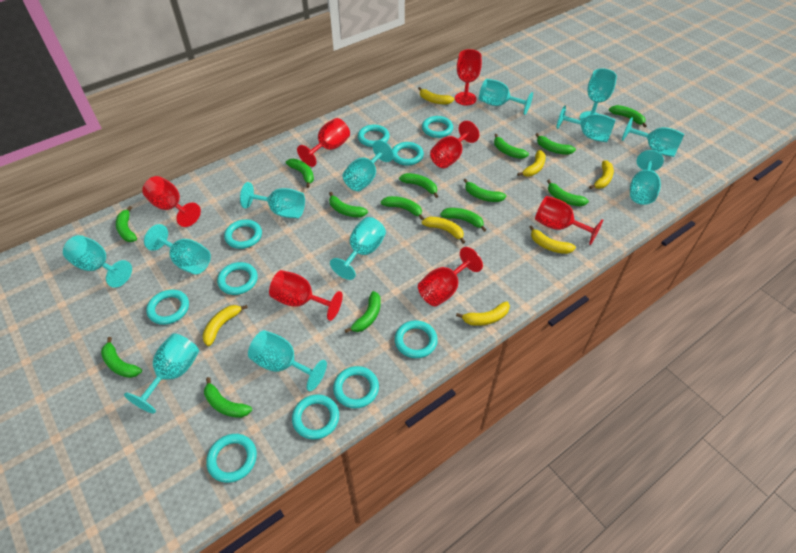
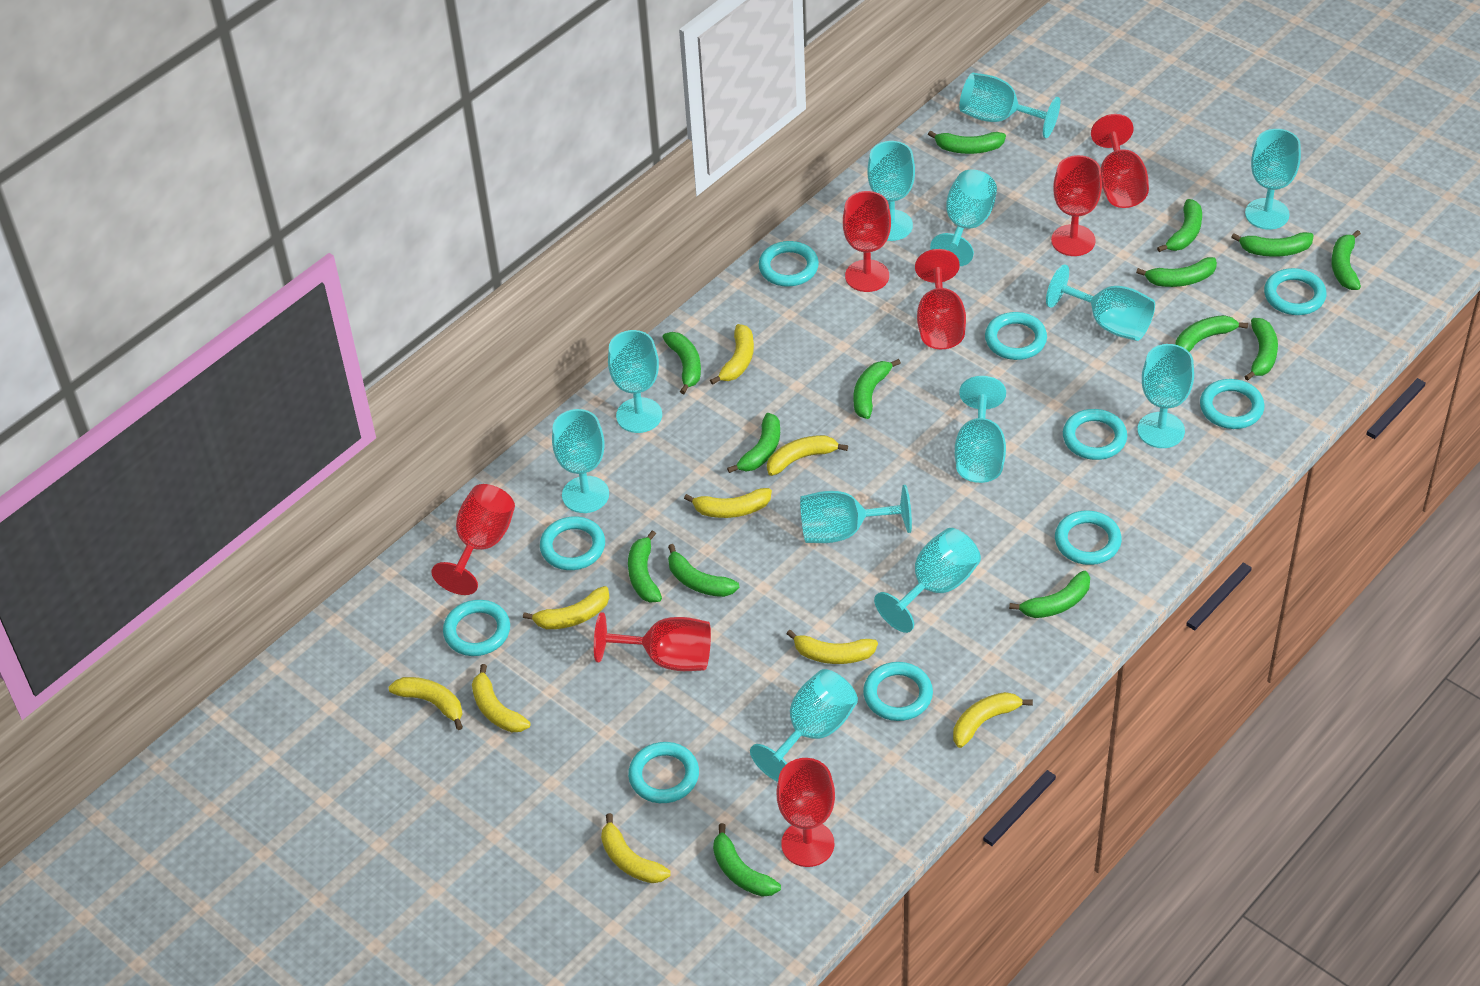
yellow banana: 7 -> 9

